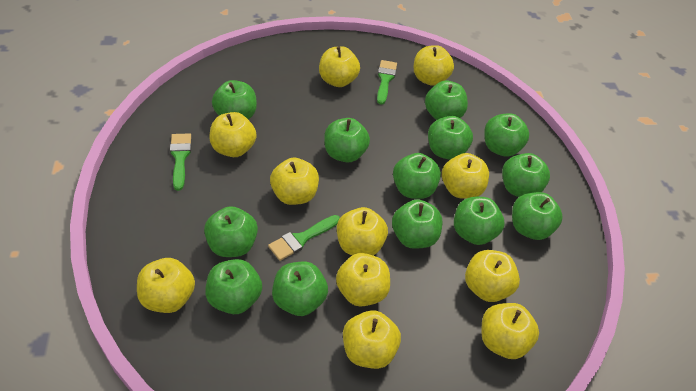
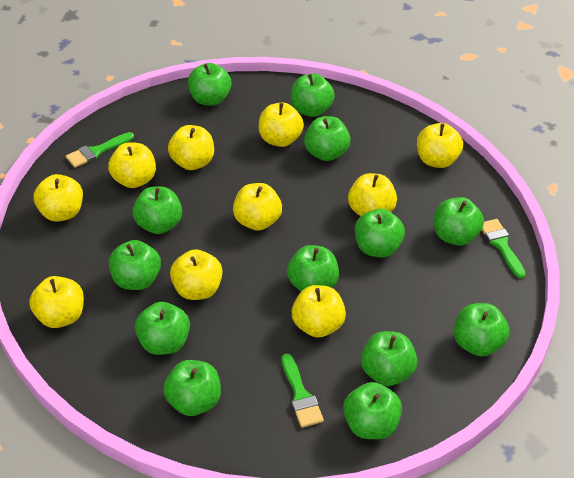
yellow apple: 11 -> 10

